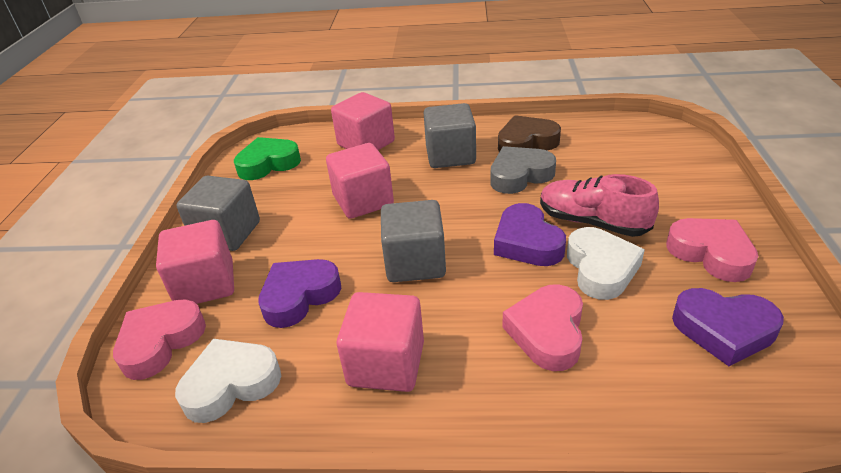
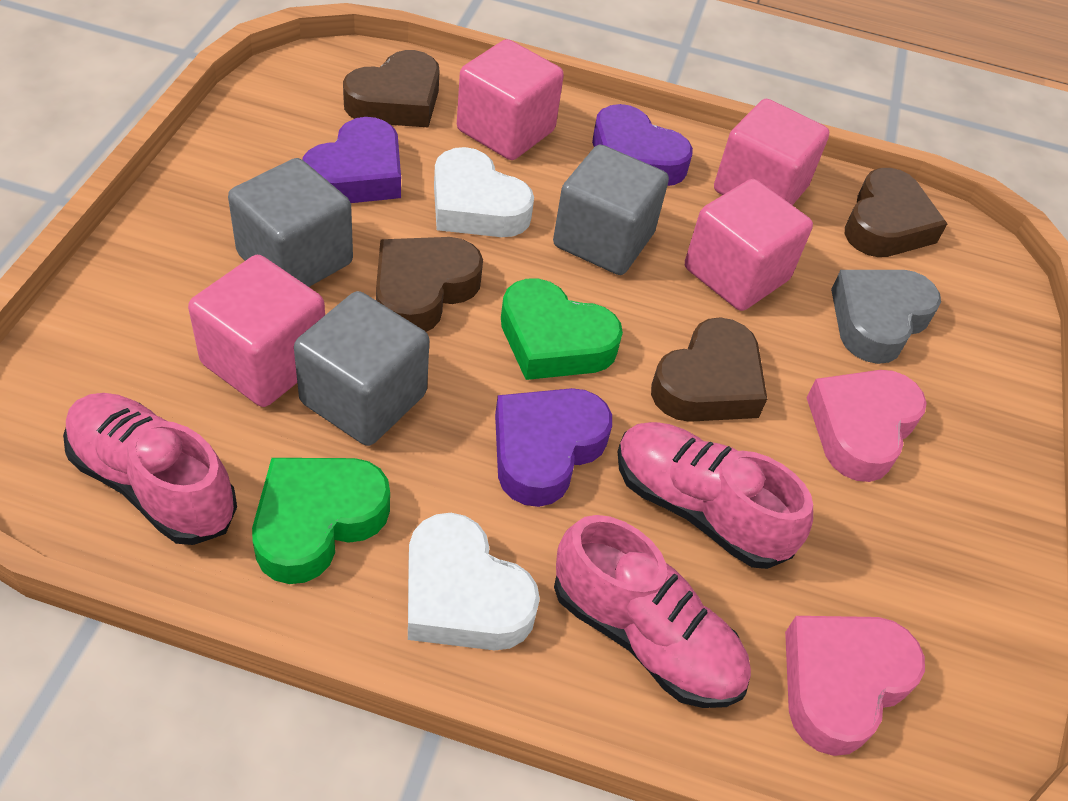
brown heart: 1 -> 4
green heart: 1 -> 2
pink heart: 3 -> 2
pink shoe: 1 -> 3

